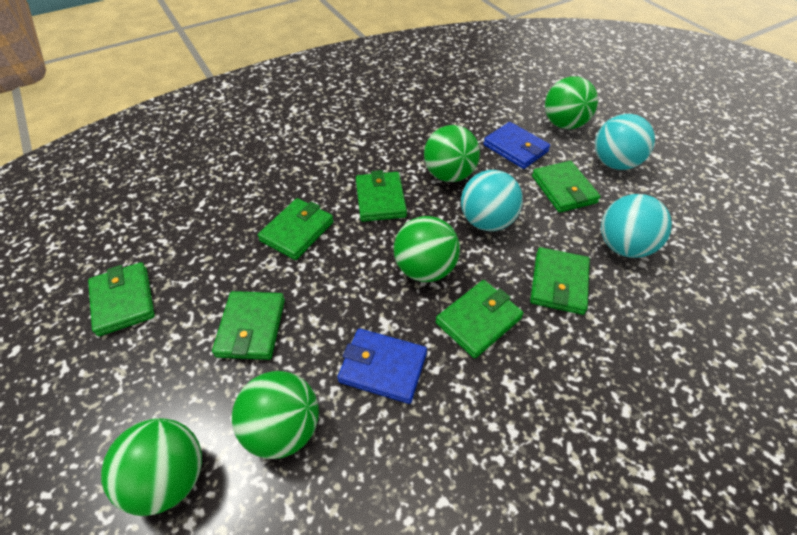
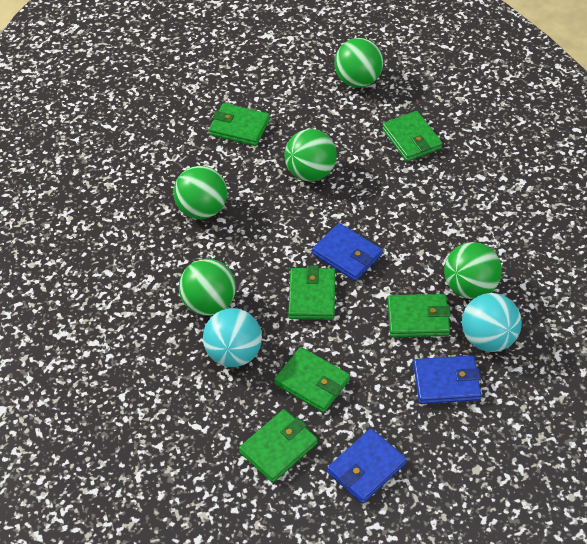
blue wallet: 2 -> 3
green wallet: 7 -> 6
turquoise ball: 3 -> 2

